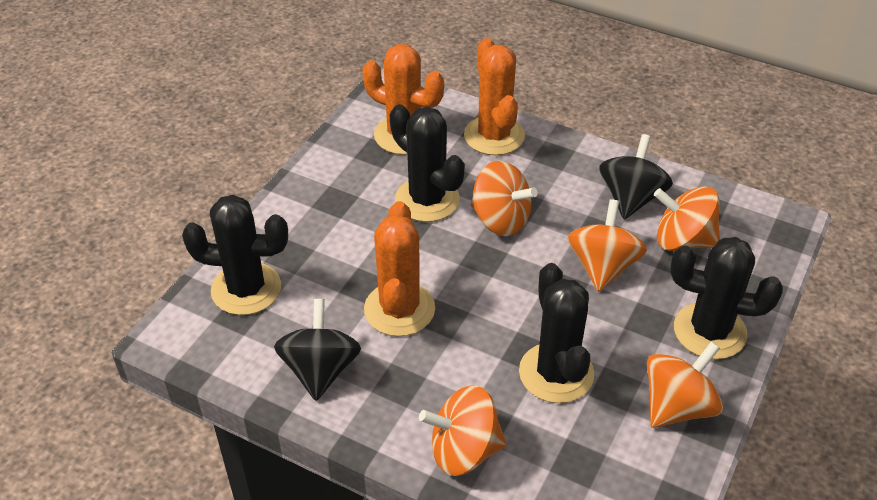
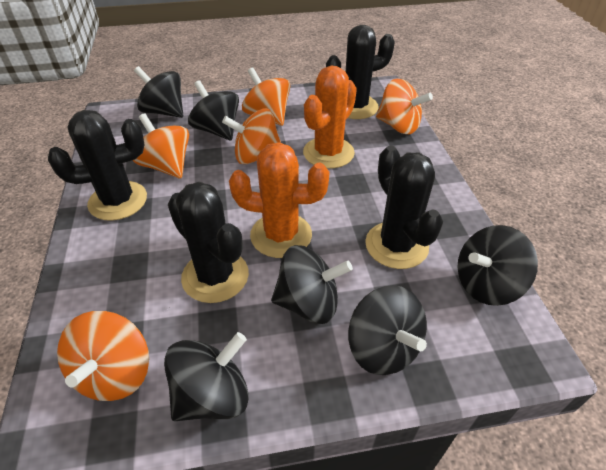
black spinning top: 2 -> 6
orange cactus: 3 -> 2

